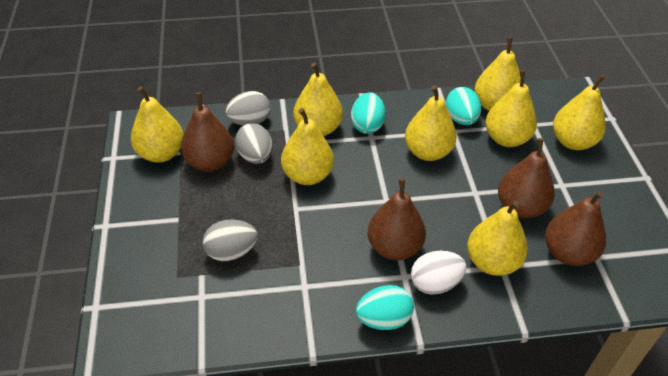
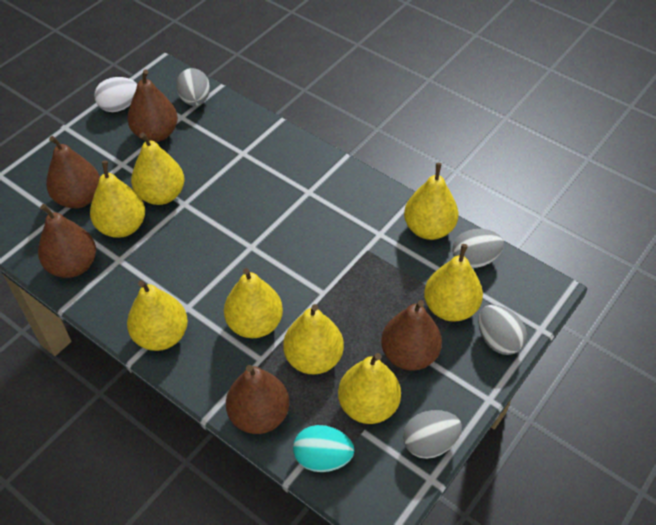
brown pear: 4 -> 5
grey egg: 3 -> 4
turquoise egg: 3 -> 1

